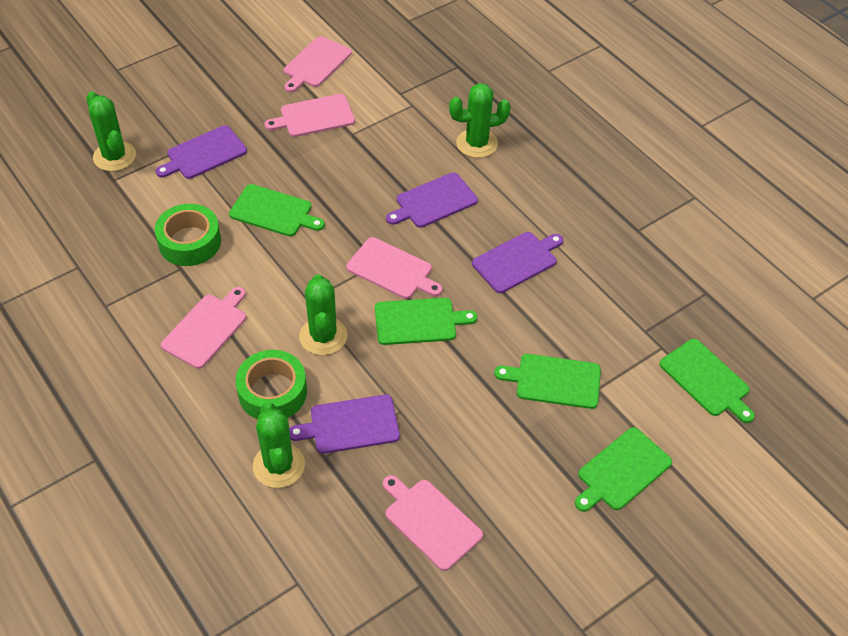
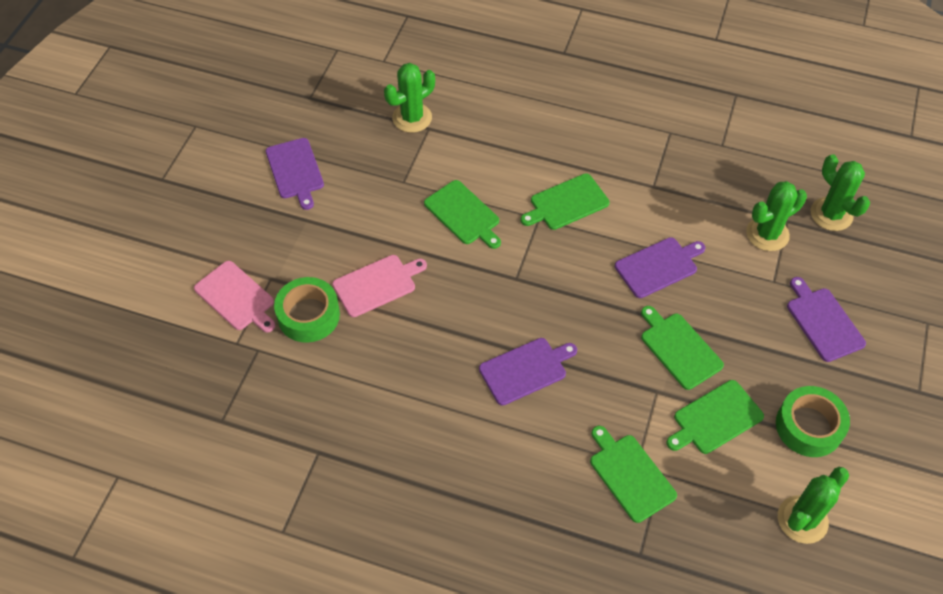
pink cutting board: 5 -> 2

